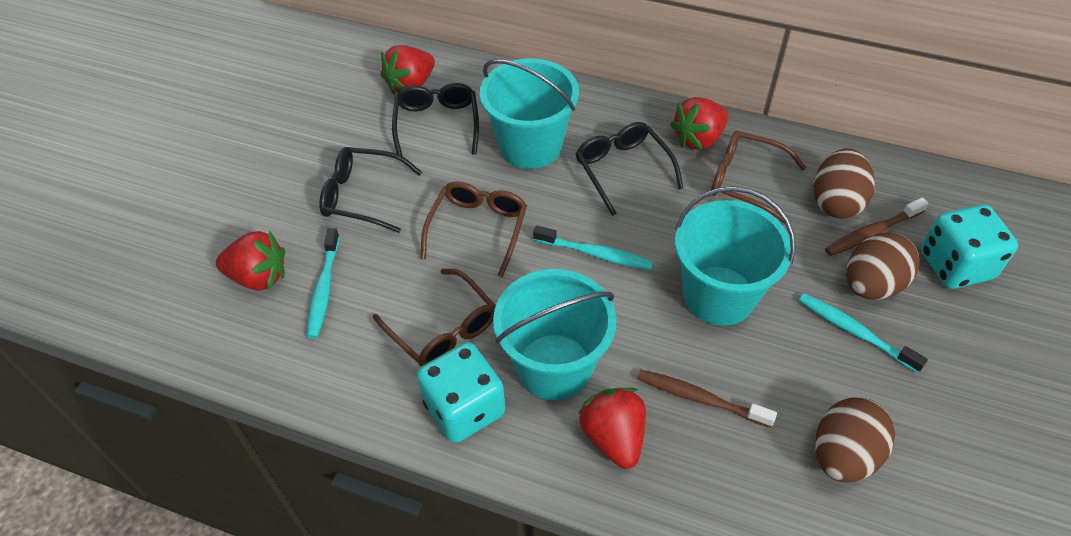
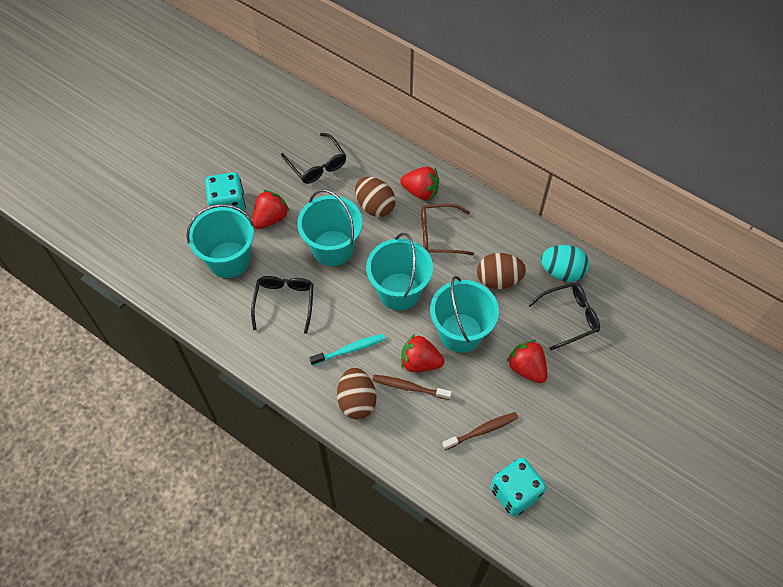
brown glasses: 3 -> 1
turquoise bucket: 3 -> 4
turquoise egg: 0 -> 1
turquoise toothbrush: 3 -> 1

